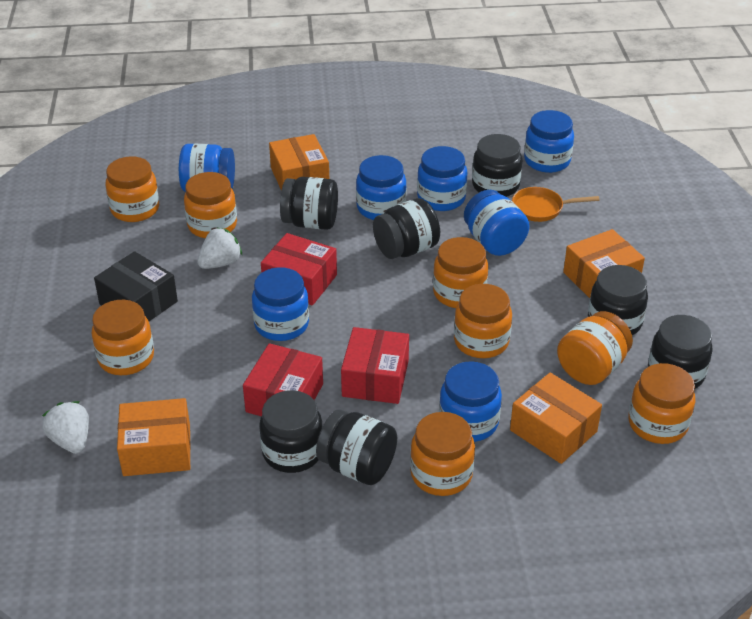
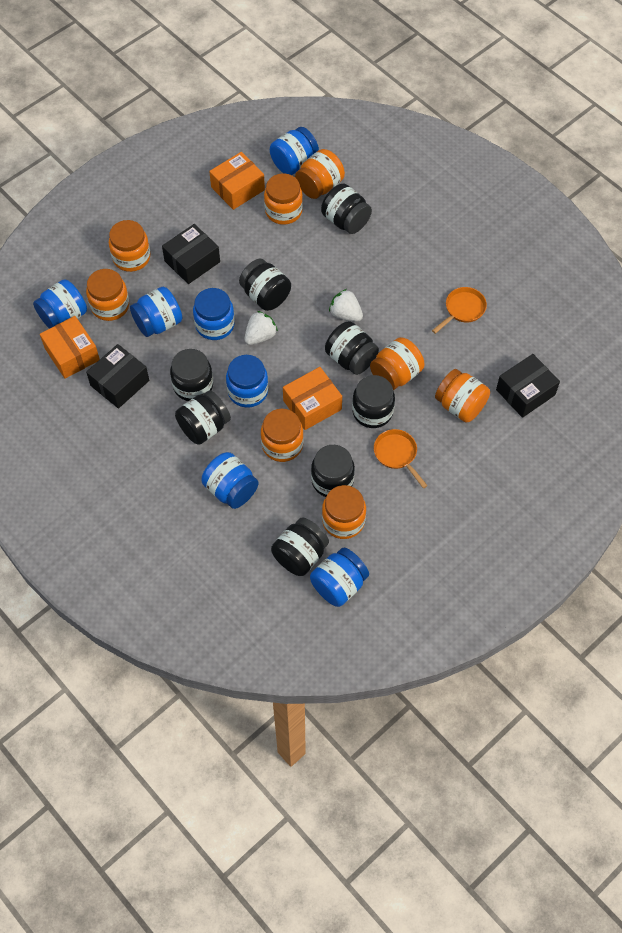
black box: 1 -> 3
black jar: 7 -> 8
orange box: 4 -> 3
orange pan: 1 -> 2
red box: 3 -> 0

